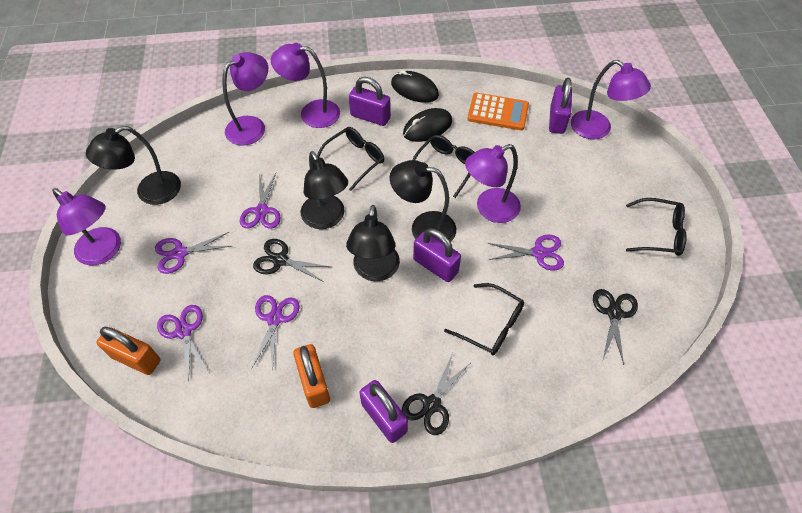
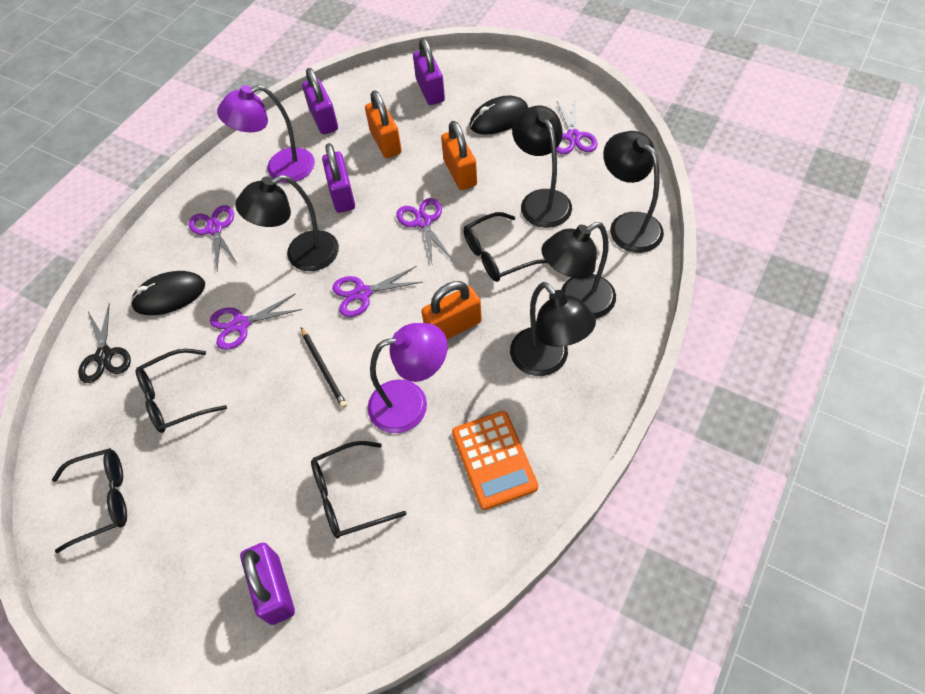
black lamp: 4 -> 5
black pencil: 0 -> 1
black scissors: 3 -> 1
orange padlock: 2 -> 3
purple lamp: 5 -> 2

